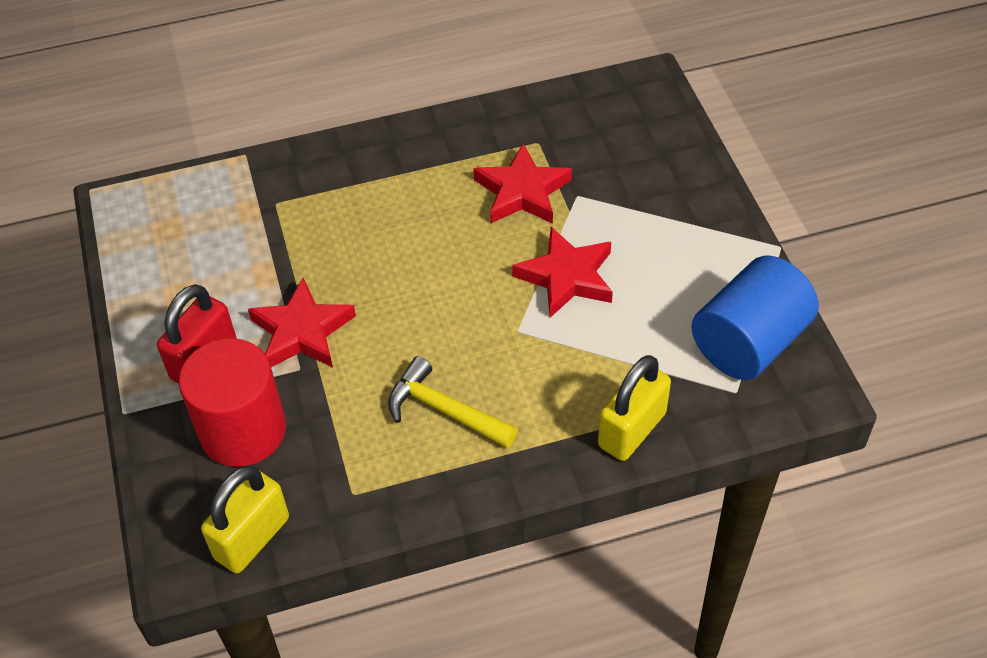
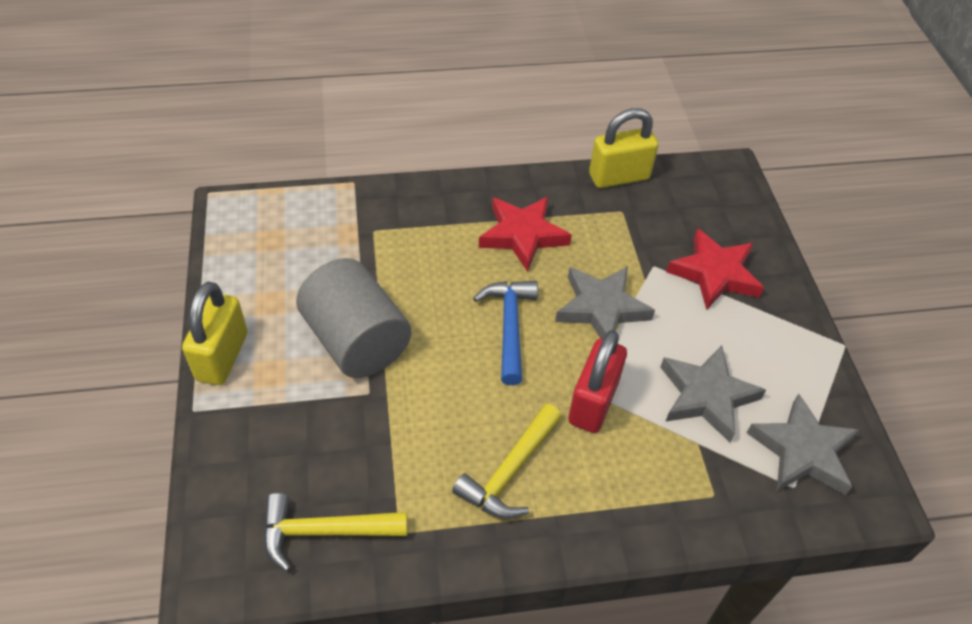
blue cylinder: 1 -> 0
blue hammer: 0 -> 1
grey cylinder: 0 -> 1
grey star: 0 -> 3
red cylinder: 1 -> 0
red star: 3 -> 2
yellow hammer: 1 -> 2

